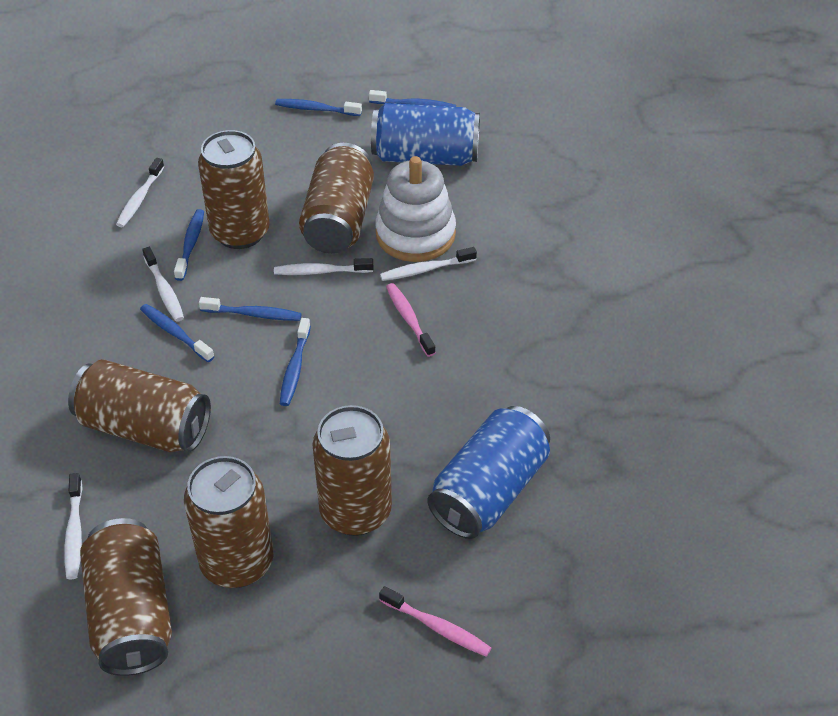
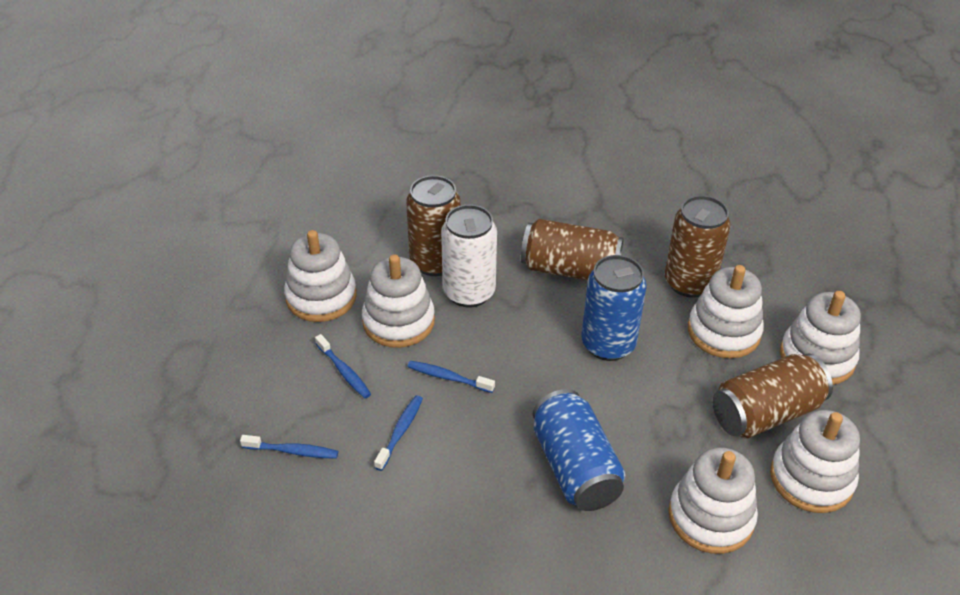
blue toothbrush: 6 -> 4
brown can: 6 -> 4
pink toothbrush: 2 -> 0
white can: 0 -> 1
white stacking toy: 1 -> 6
white toothbrush: 5 -> 0

